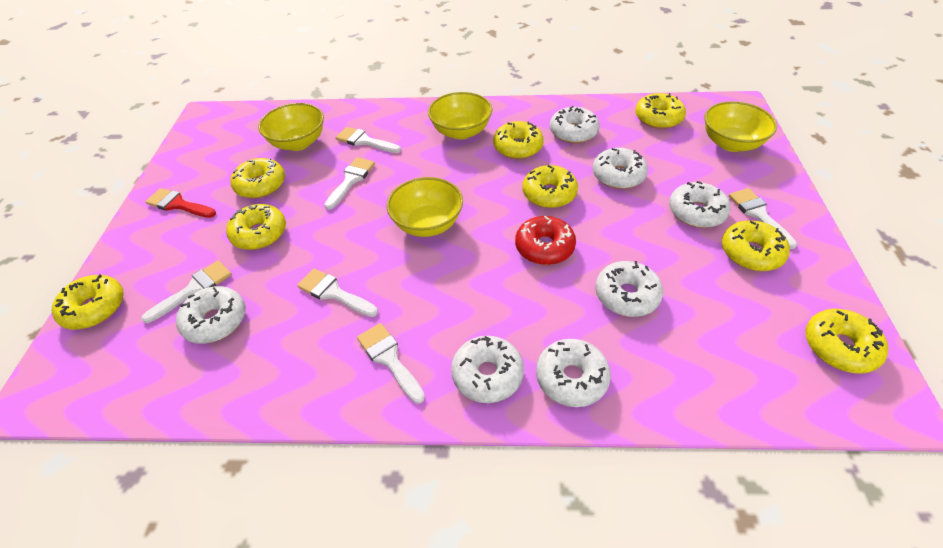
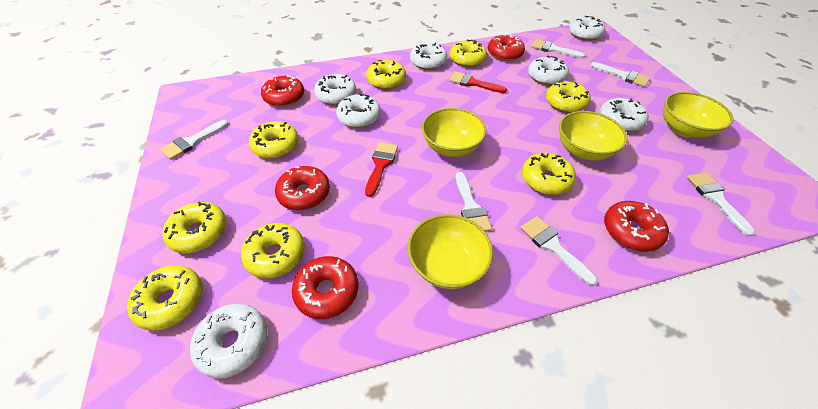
red brush: 1 -> 2
red donut: 1 -> 5

